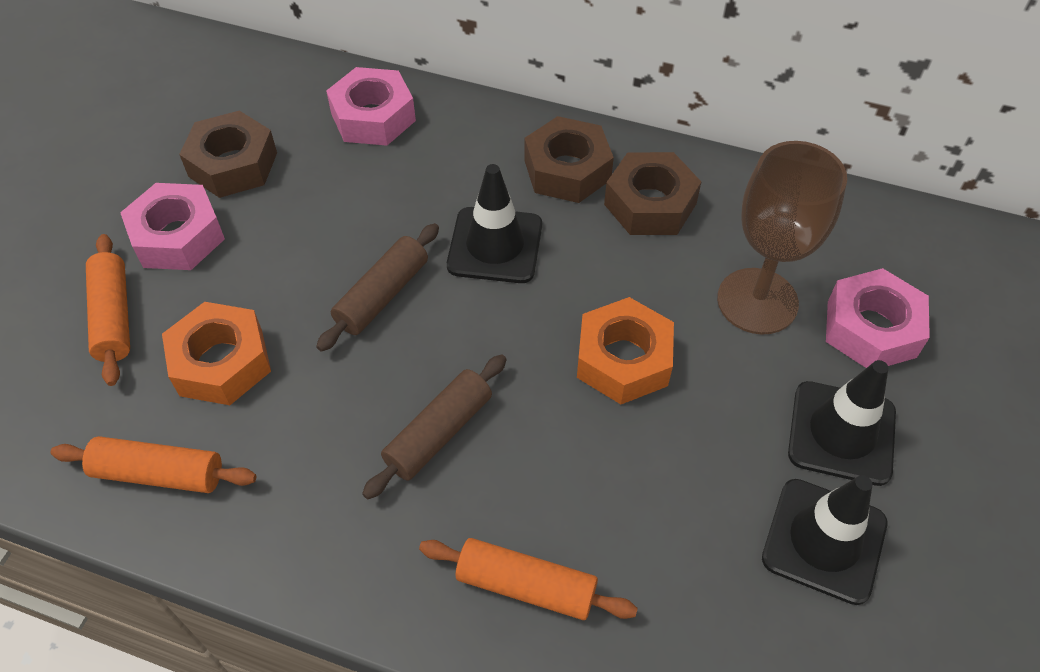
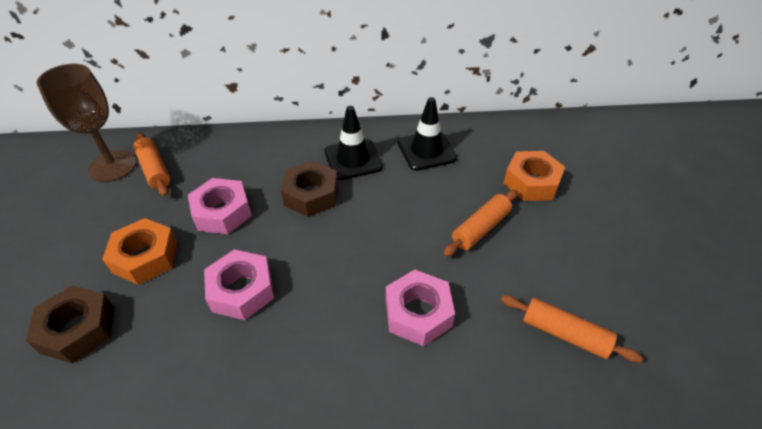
black traffic cone: 3 -> 2
brown nut: 3 -> 2
brown rolling pin: 2 -> 0

